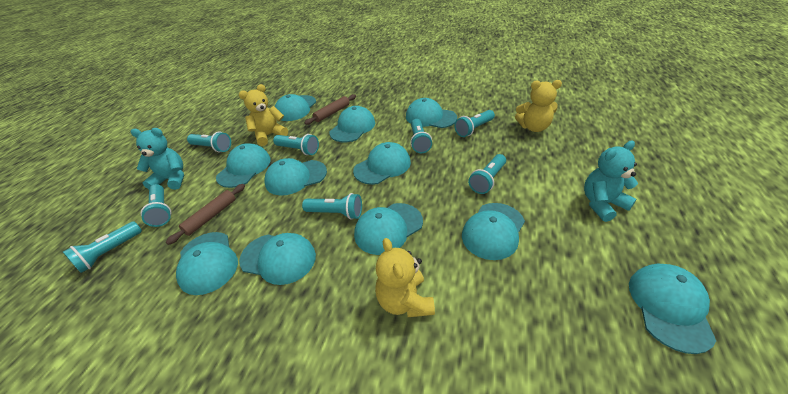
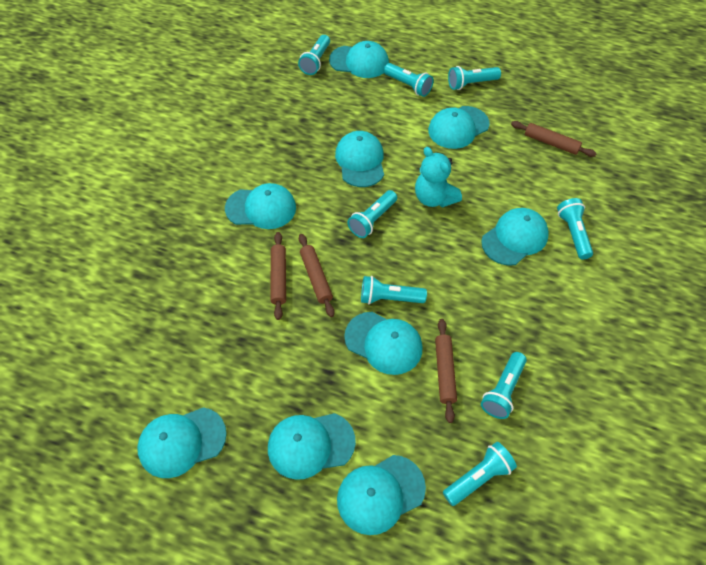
brown rolling pin: 2 -> 4
turquoise cap: 11 -> 9
turquoise teddy bear: 2 -> 1
yellow teddy bear: 3 -> 0

